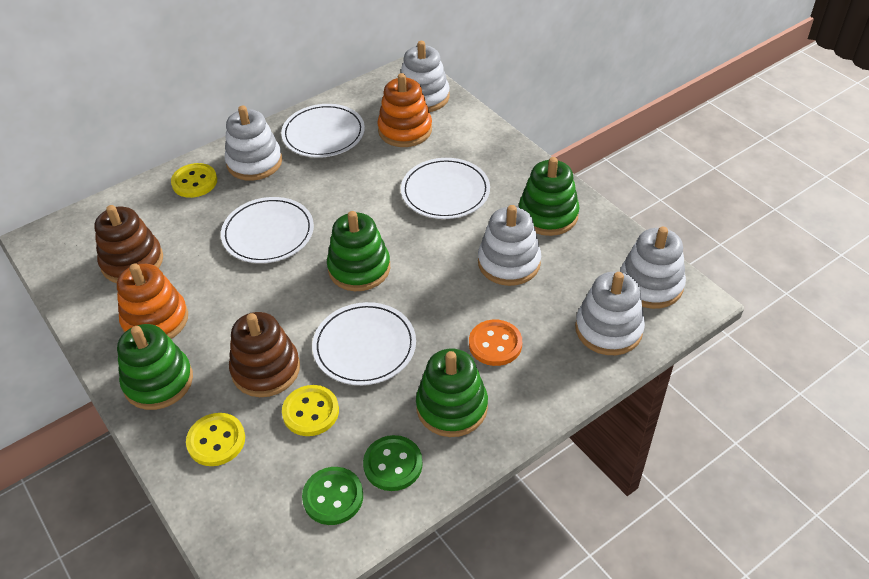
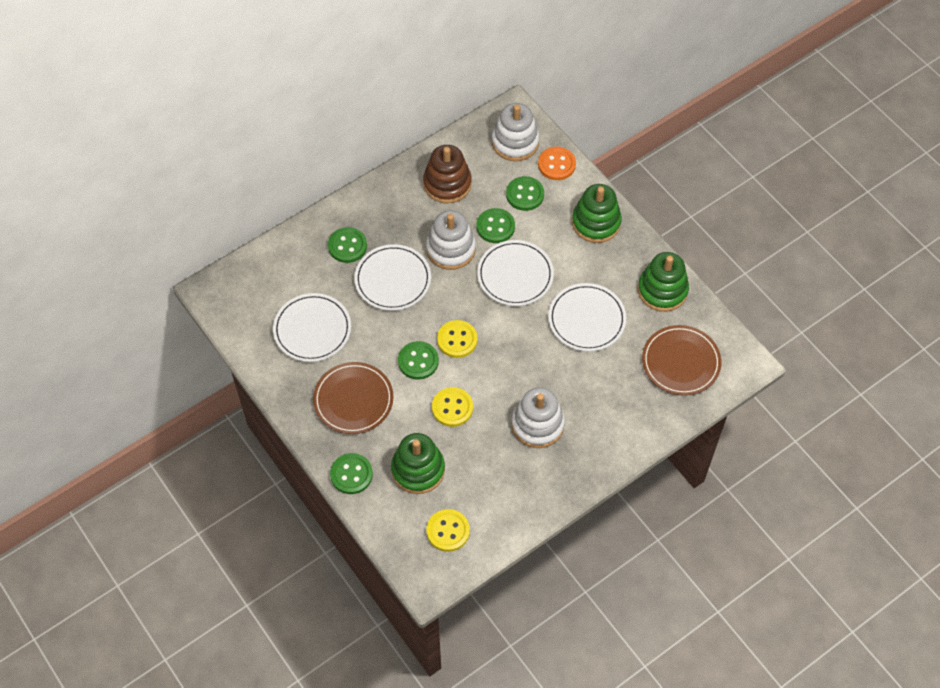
brown plate: 0 -> 2
brown stacking toy: 2 -> 1
green button: 2 -> 5
green stacking toy: 4 -> 3
orange stacking toy: 2 -> 0
white stacking toy: 5 -> 3

